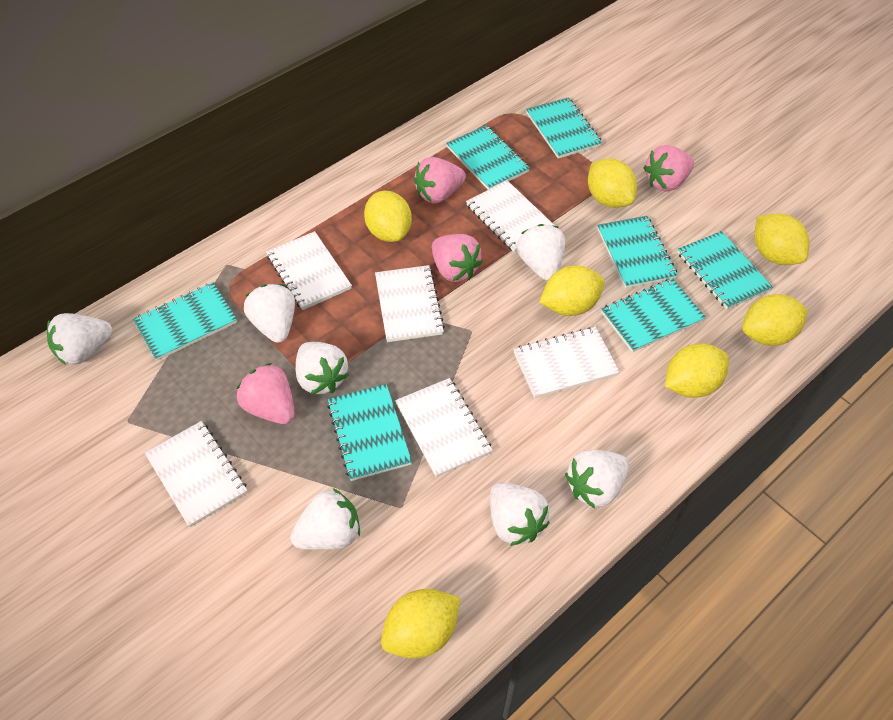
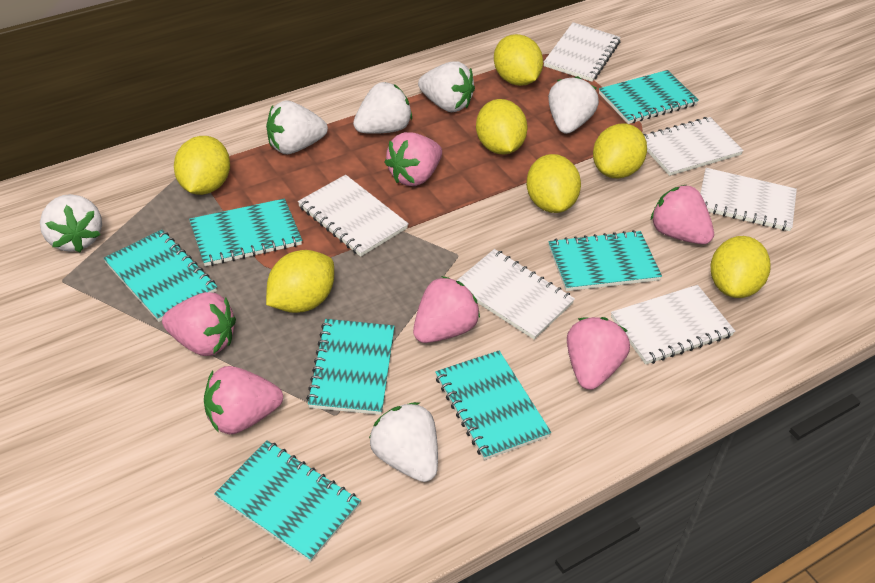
pink strawberry: 4 -> 6
white strawberry: 7 -> 6

